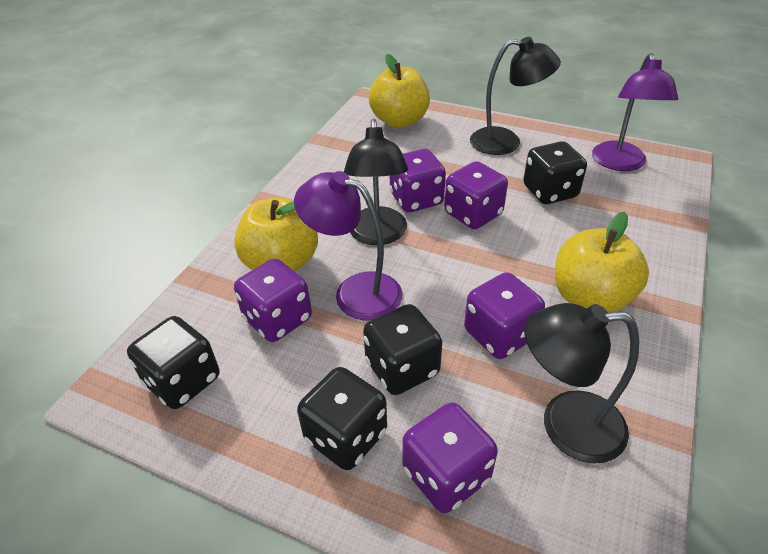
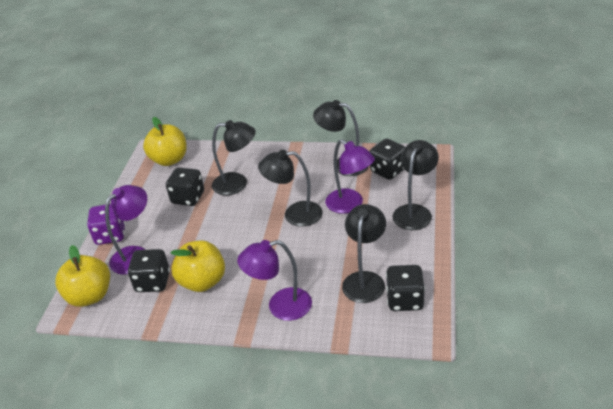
black lamp: 3 -> 5
purple dice: 5 -> 1
purple lamp: 2 -> 3

